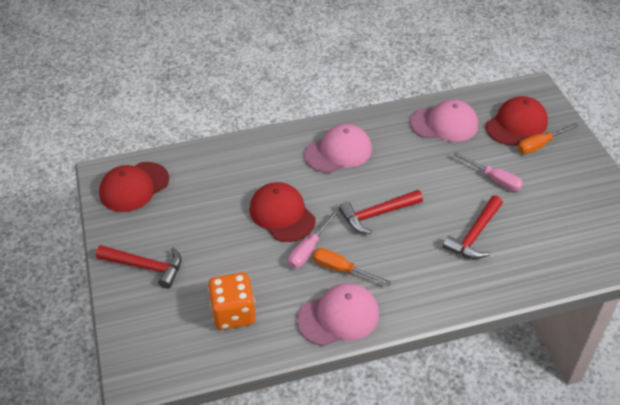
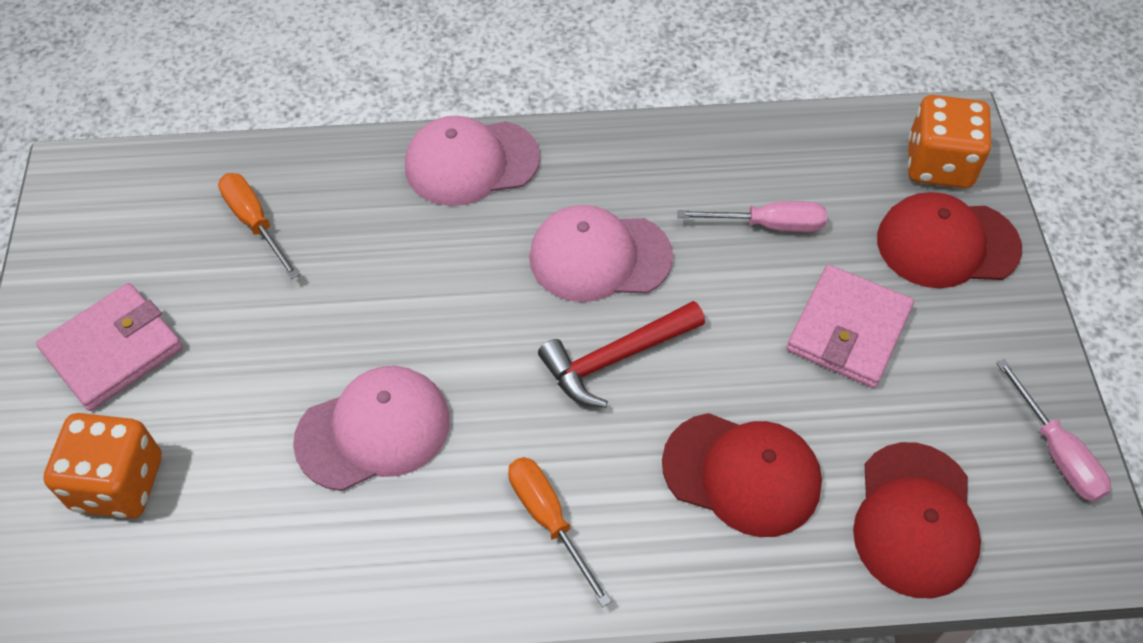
orange dice: 1 -> 2
pink wallet: 0 -> 2
red hammer: 3 -> 1

